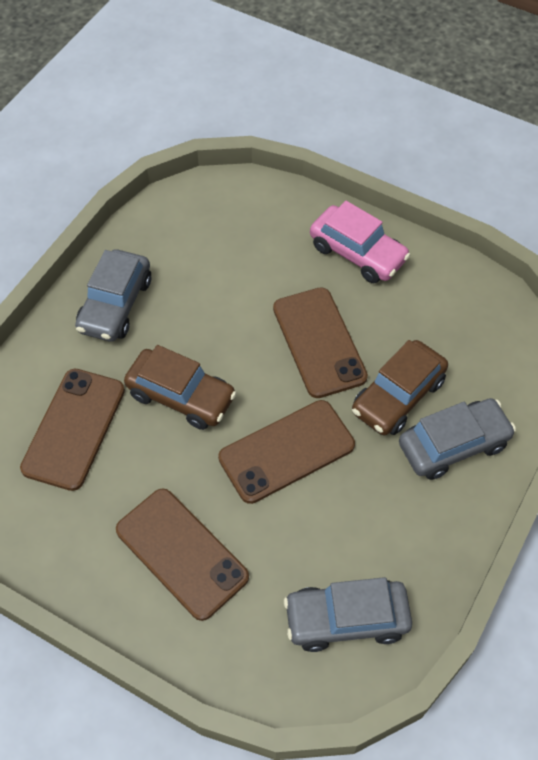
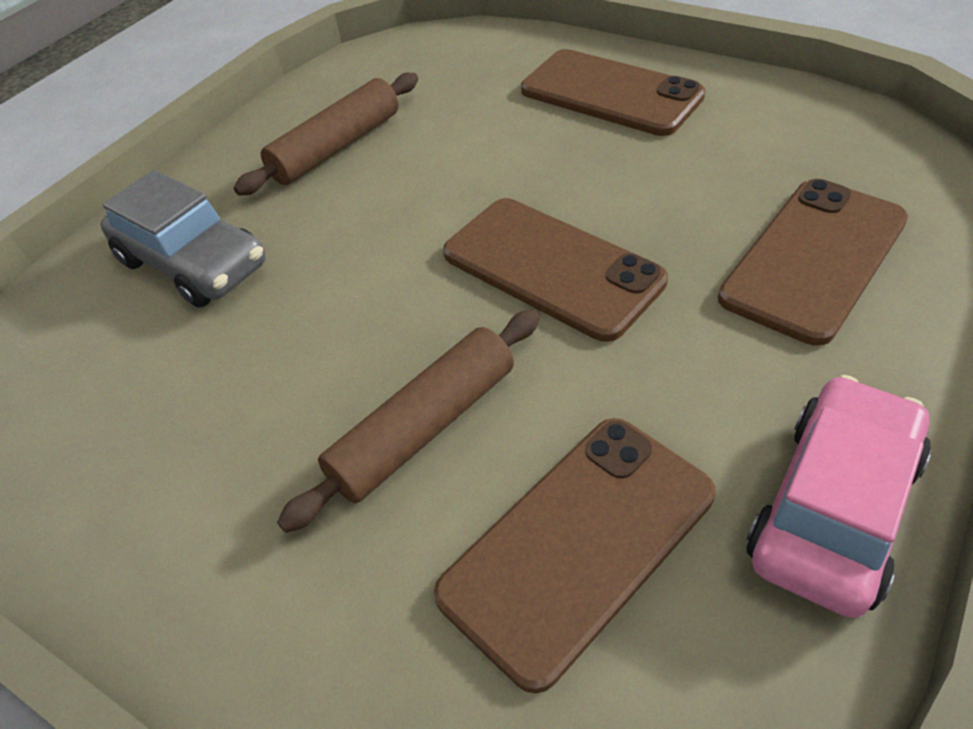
brown car: 2 -> 0
brown rolling pin: 0 -> 2
grey car: 3 -> 1

